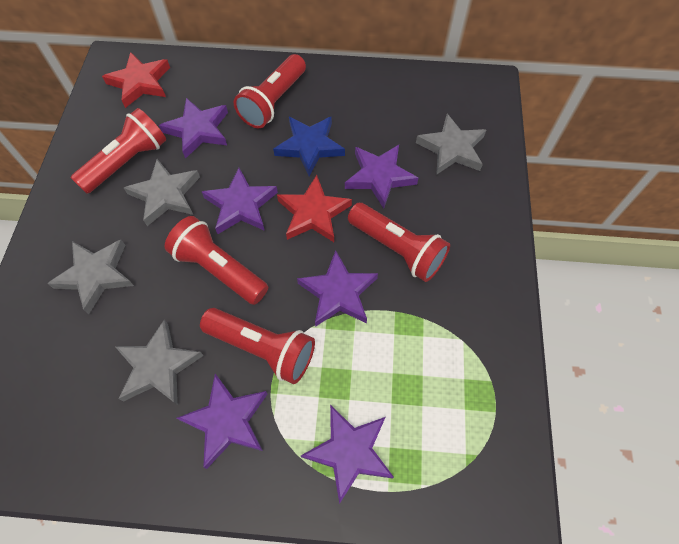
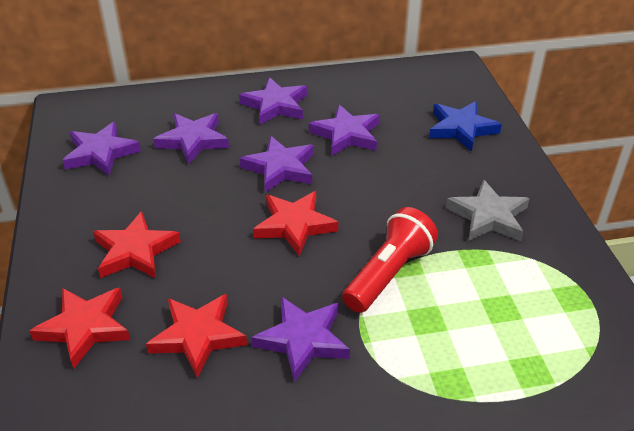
grey star: 4 -> 1
red flashlight: 5 -> 1
red star: 2 -> 4

